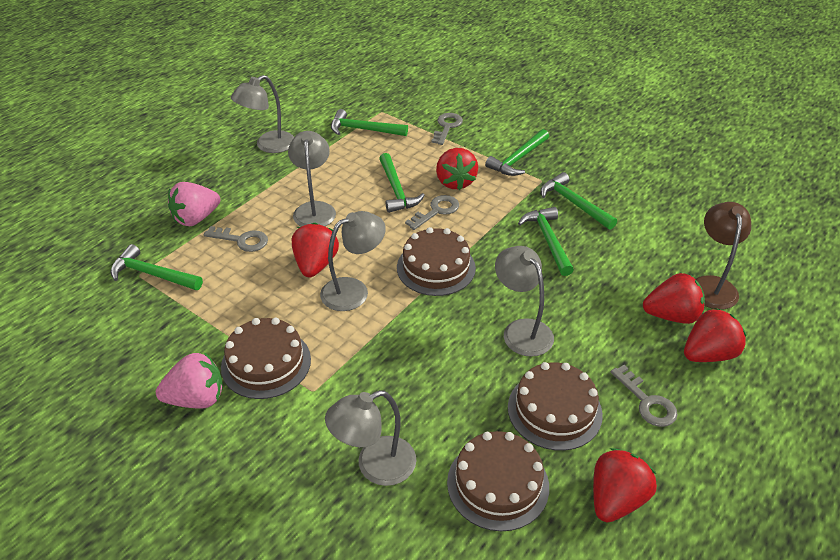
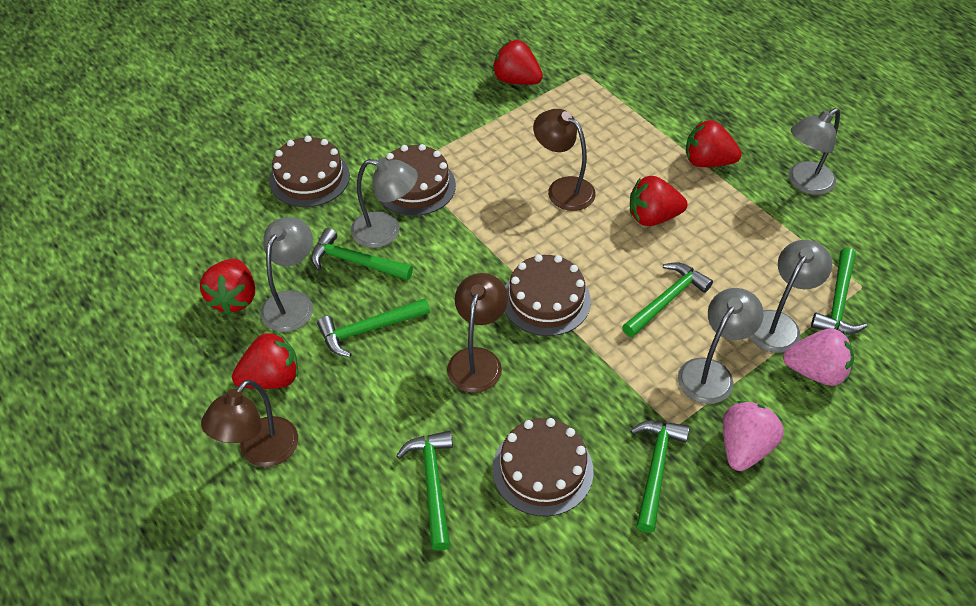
brown lamp: 1 -> 3
grey key: 4 -> 0

